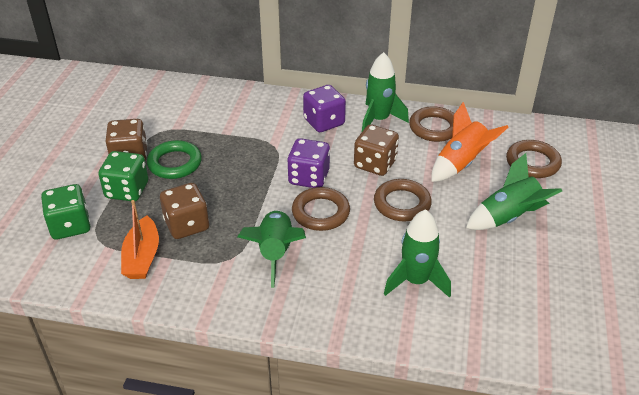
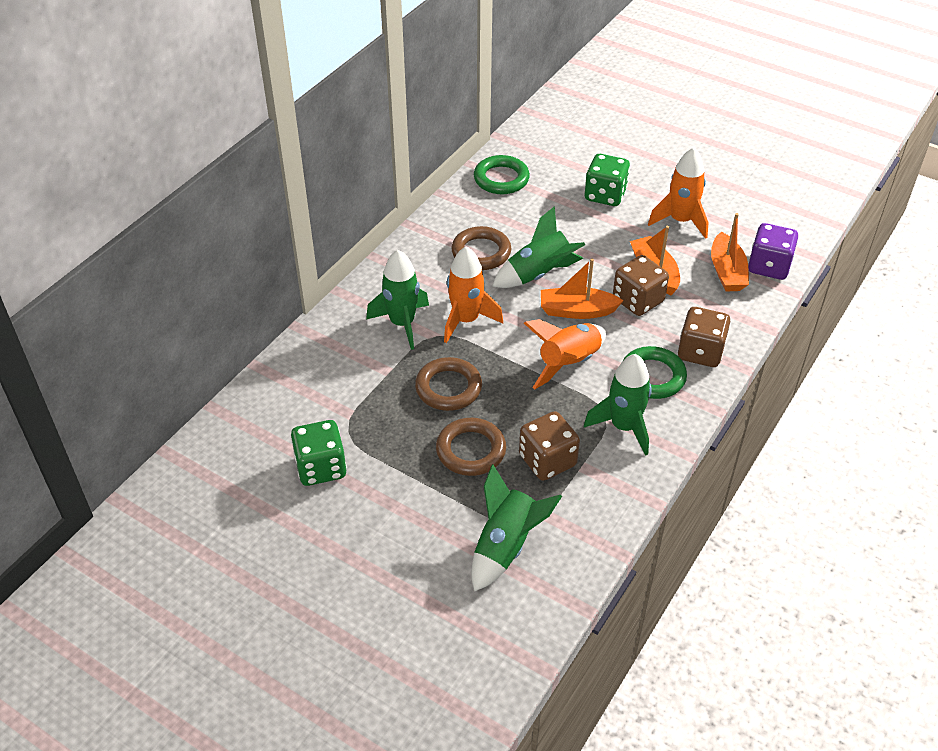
brown ring: 4 -> 3
green ring: 1 -> 2
orange boat: 1 -> 3
orange rocket: 1 -> 3
purple dice: 2 -> 1

